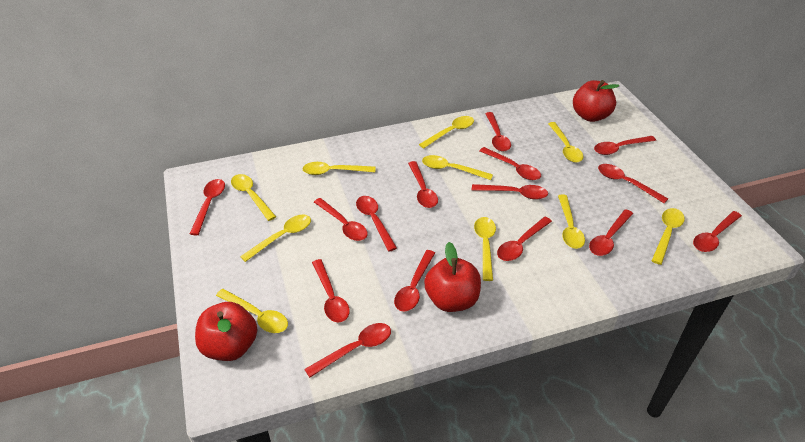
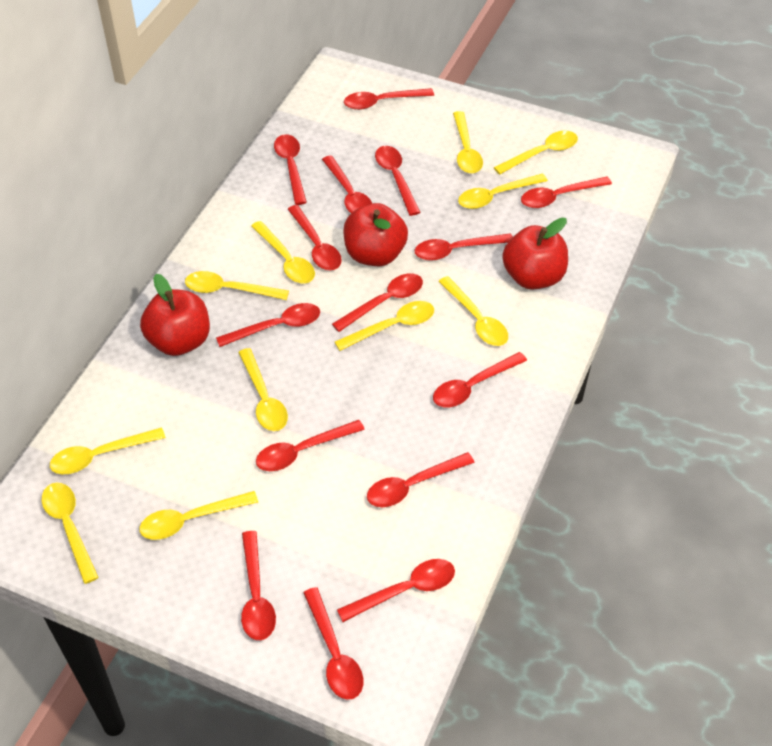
yellow spoon: 10 -> 11

